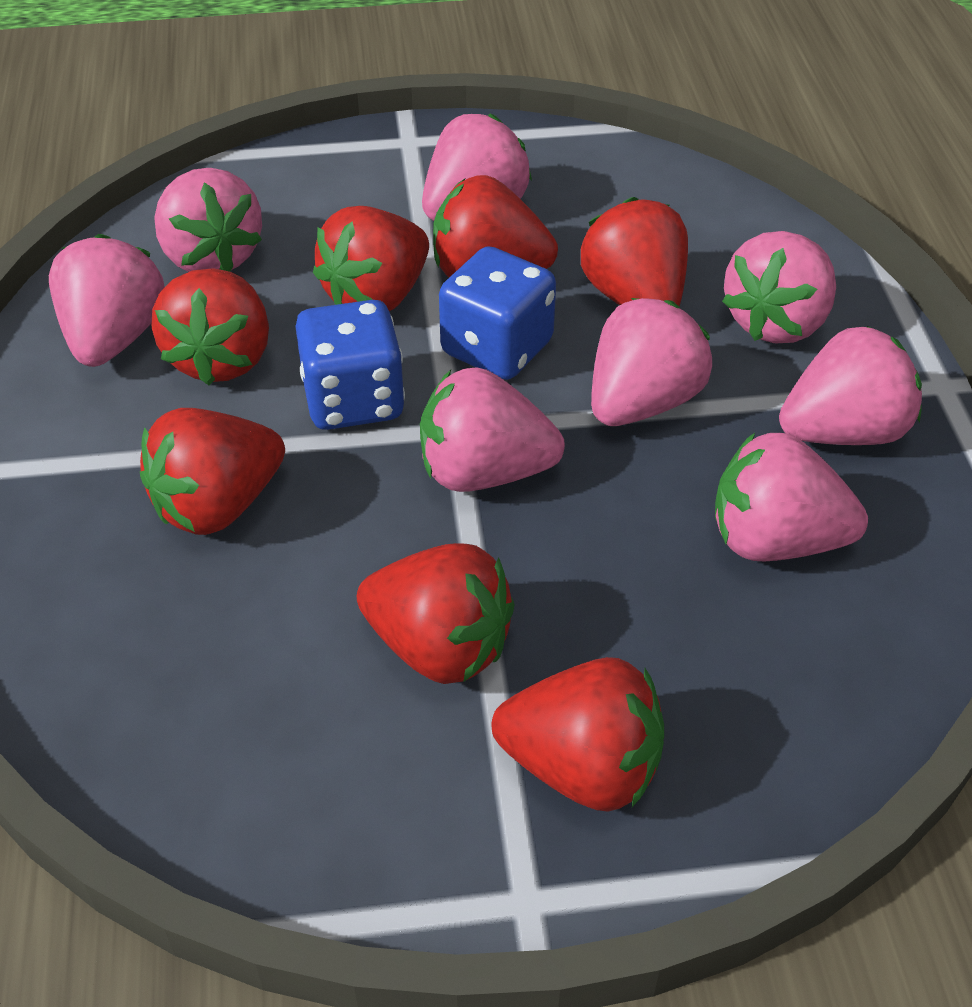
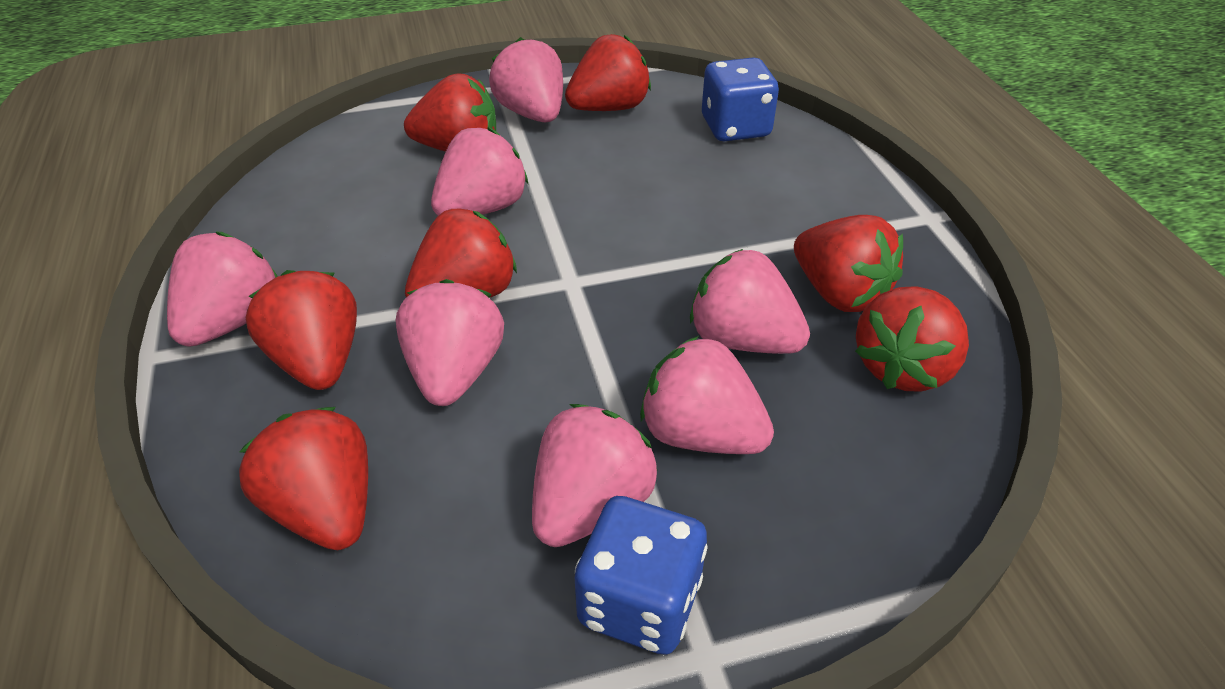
pink strawberry: 8 -> 7

